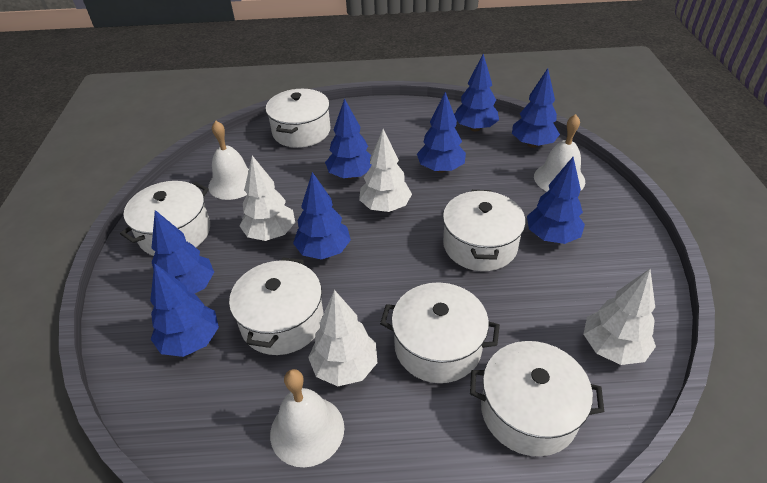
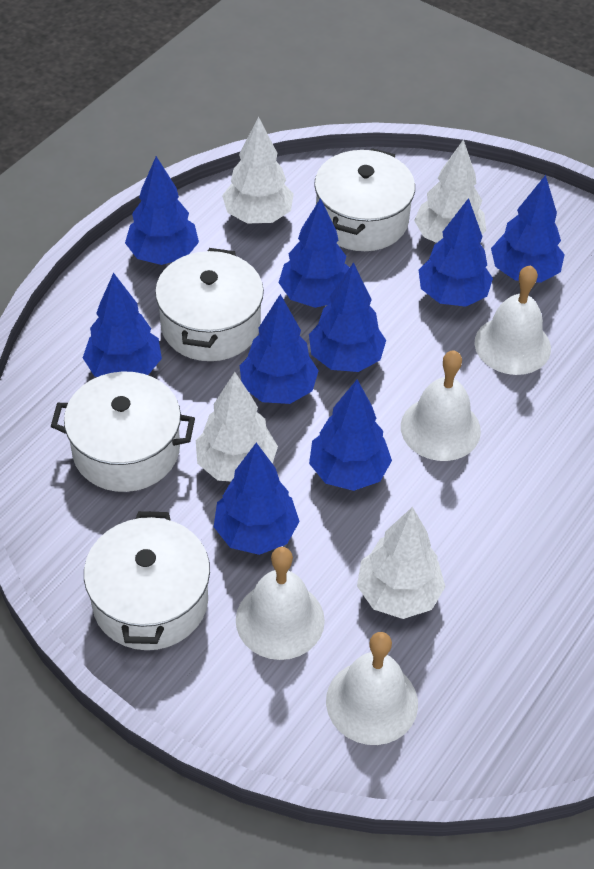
blue tree: 8 -> 9
white bell: 3 -> 4
white pot: 6 -> 4

